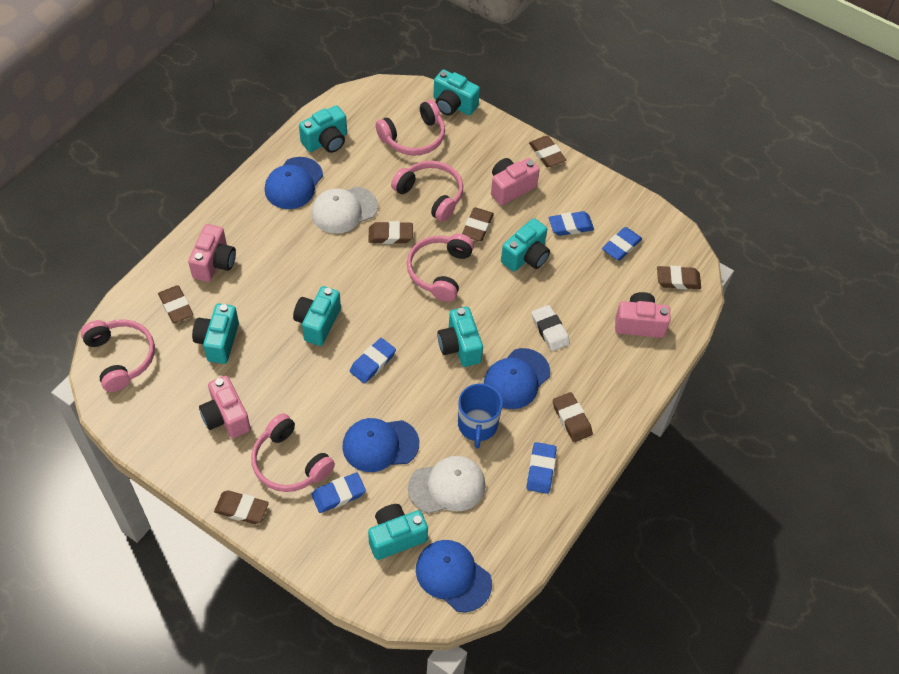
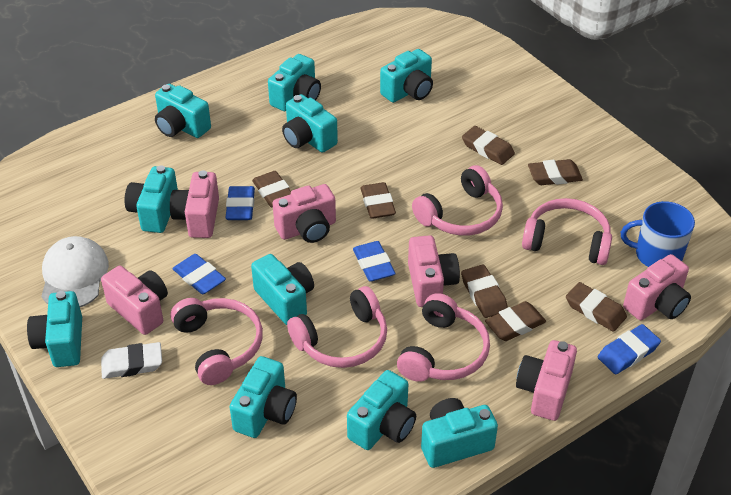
blue cap: 4 -> 0
blue eraser: 5 -> 4
pink camera: 4 -> 6
turquoise camera: 7 -> 10
white cap: 2 -> 1

